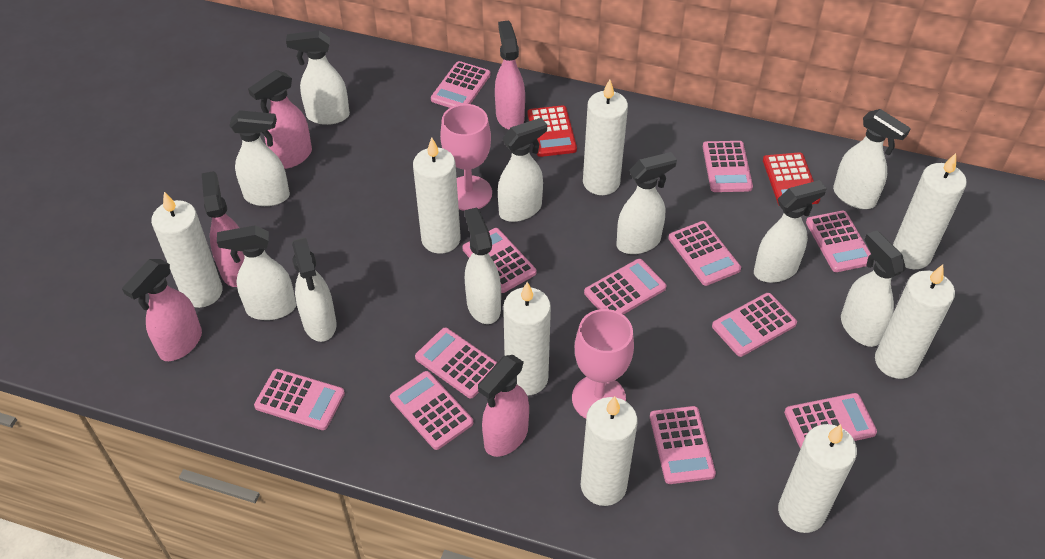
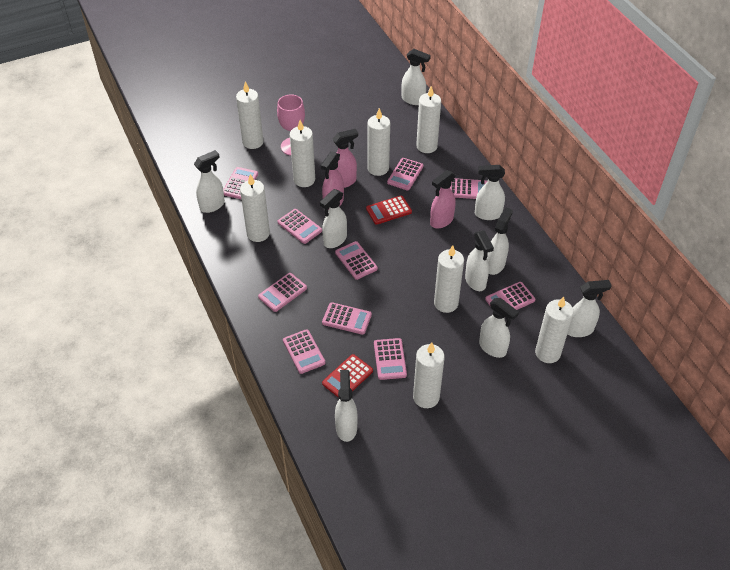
pink calculator: 12 -> 10
pink goblet: 2 -> 1
pink spray bottle: 5 -> 3
white spray bottle: 10 -> 9

